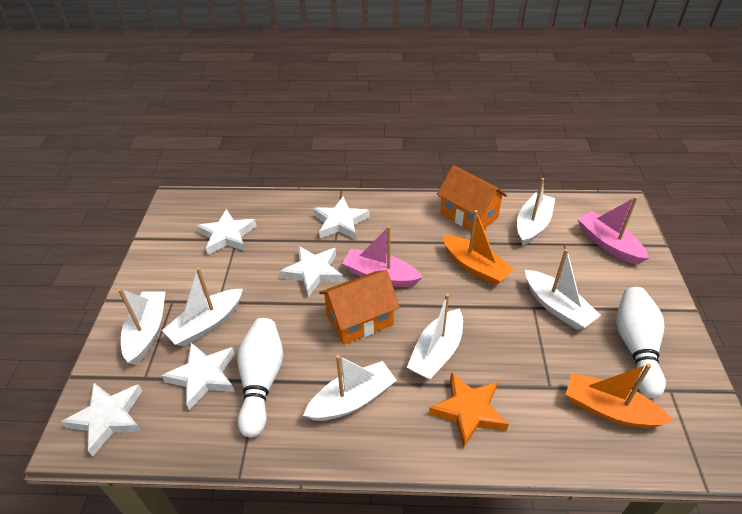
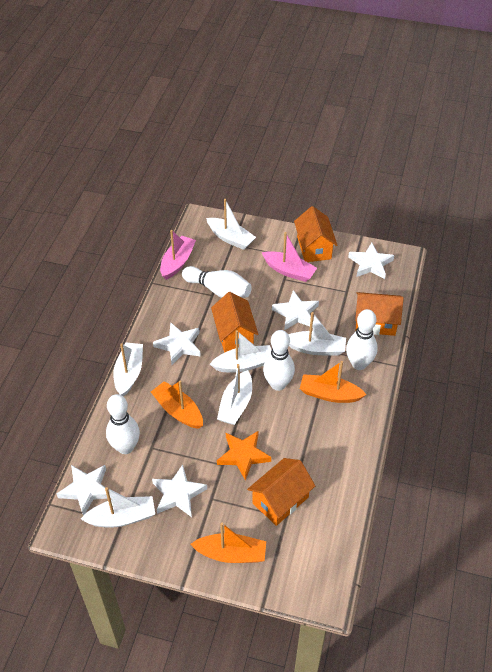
orange boat: 2 -> 3
orange house: 2 -> 4
white bowling pin: 2 -> 4

